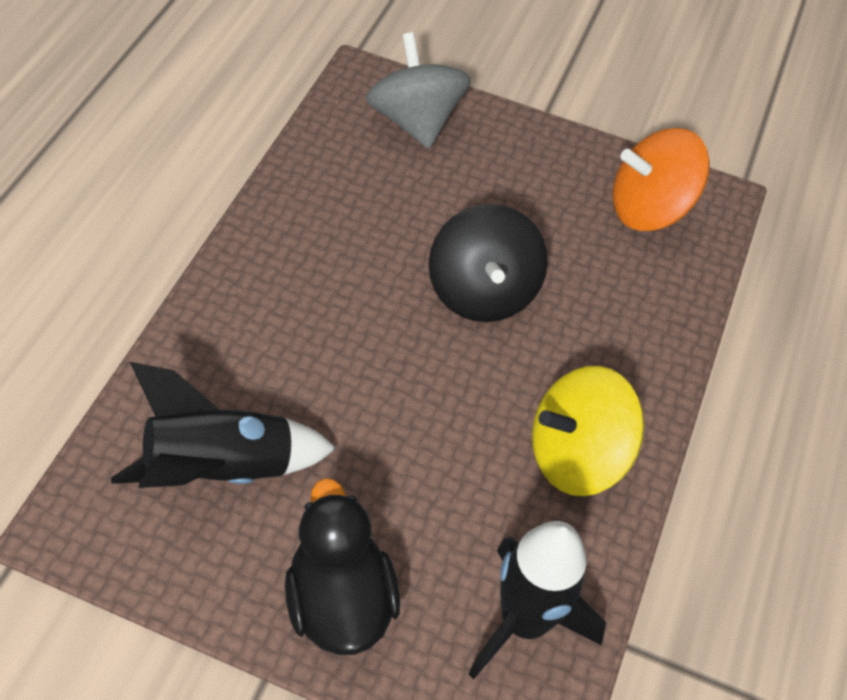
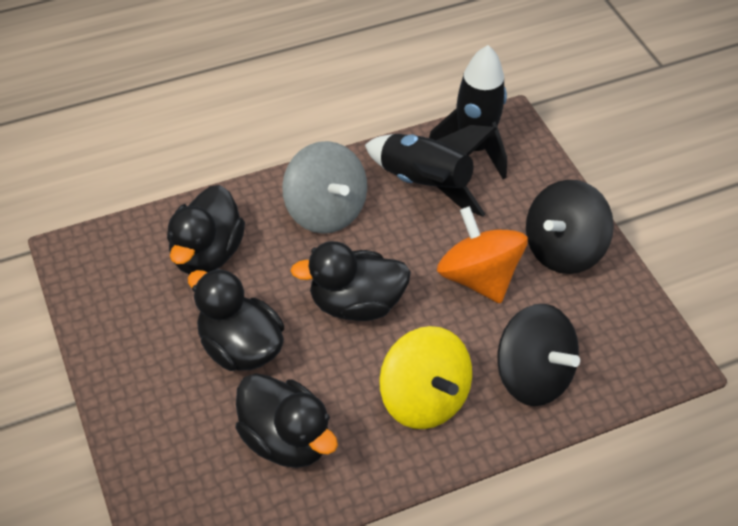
black duck: 1 -> 4
black spinning top: 1 -> 2

